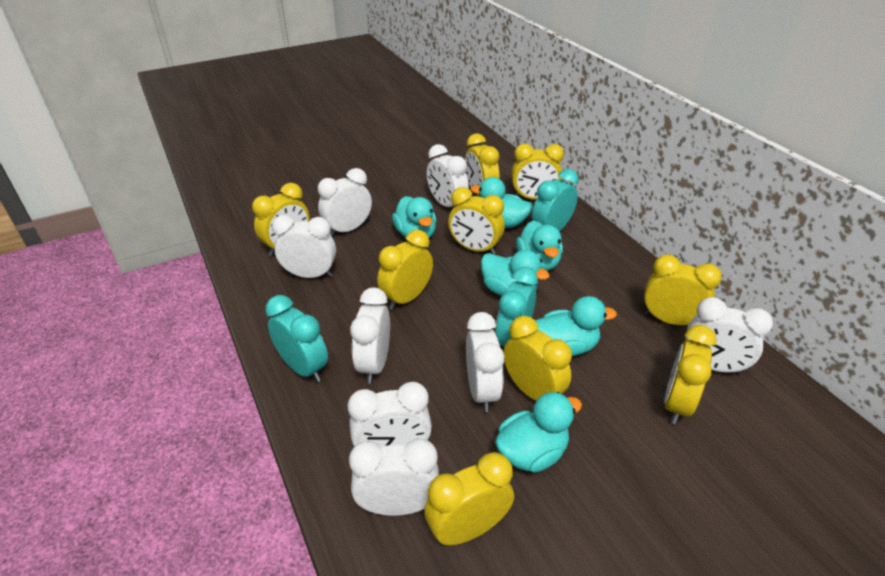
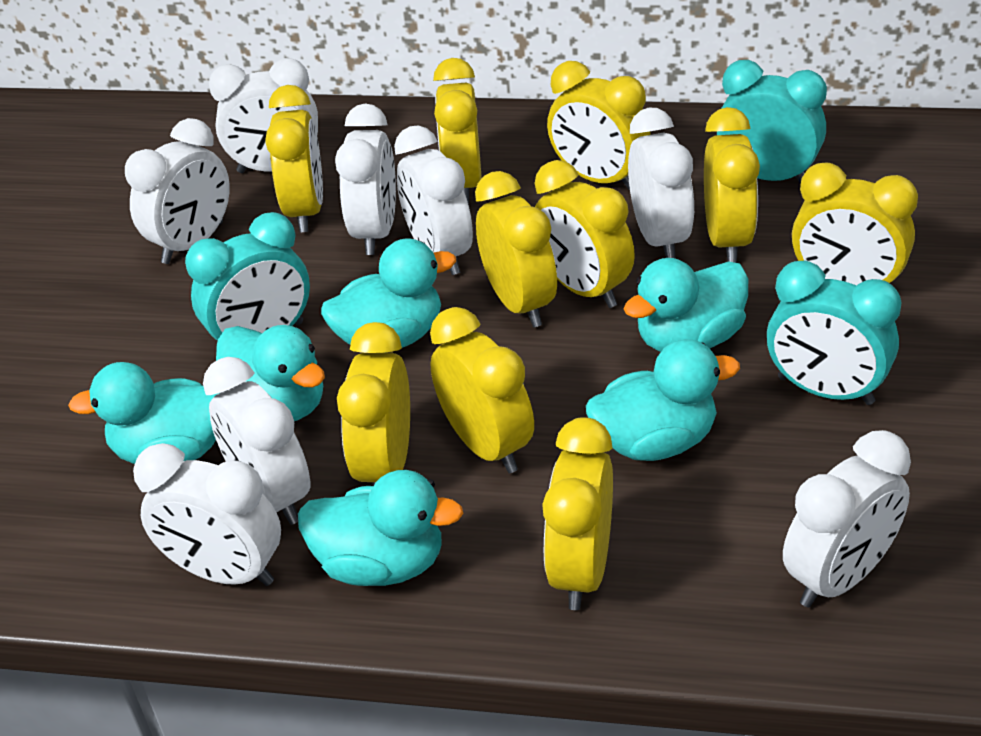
yellow clock: 9 -> 10

